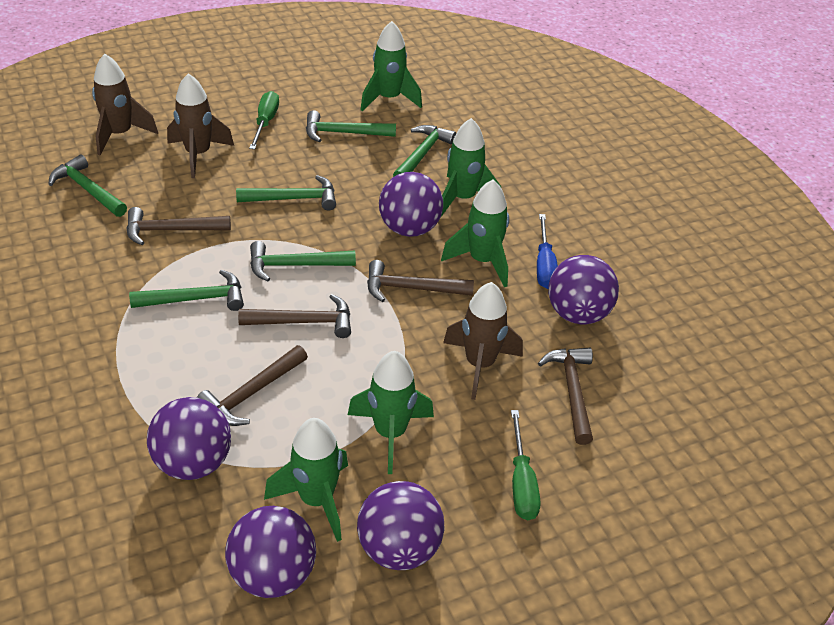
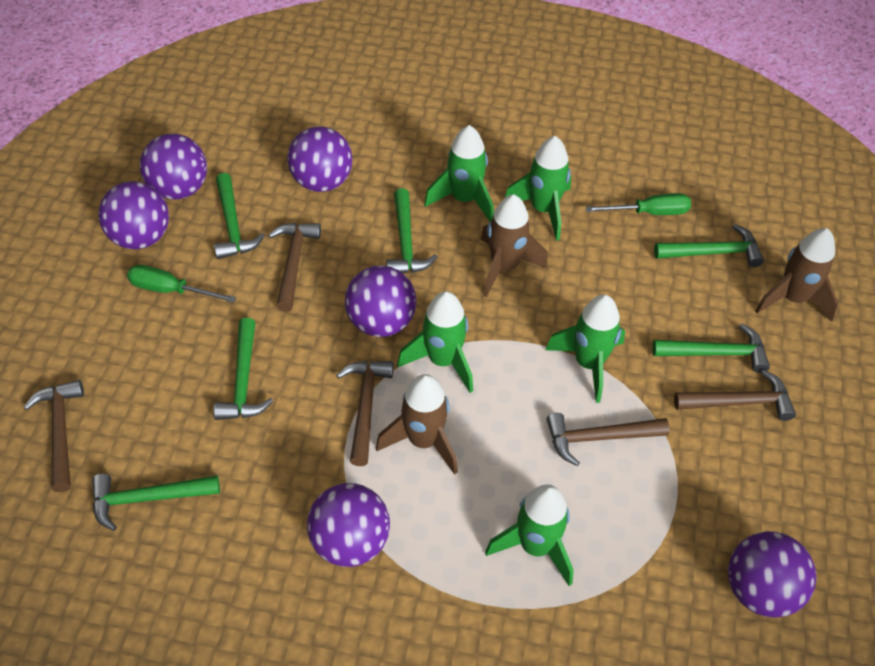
blue screwdriver: 1 -> 0
purple ball: 5 -> 6

